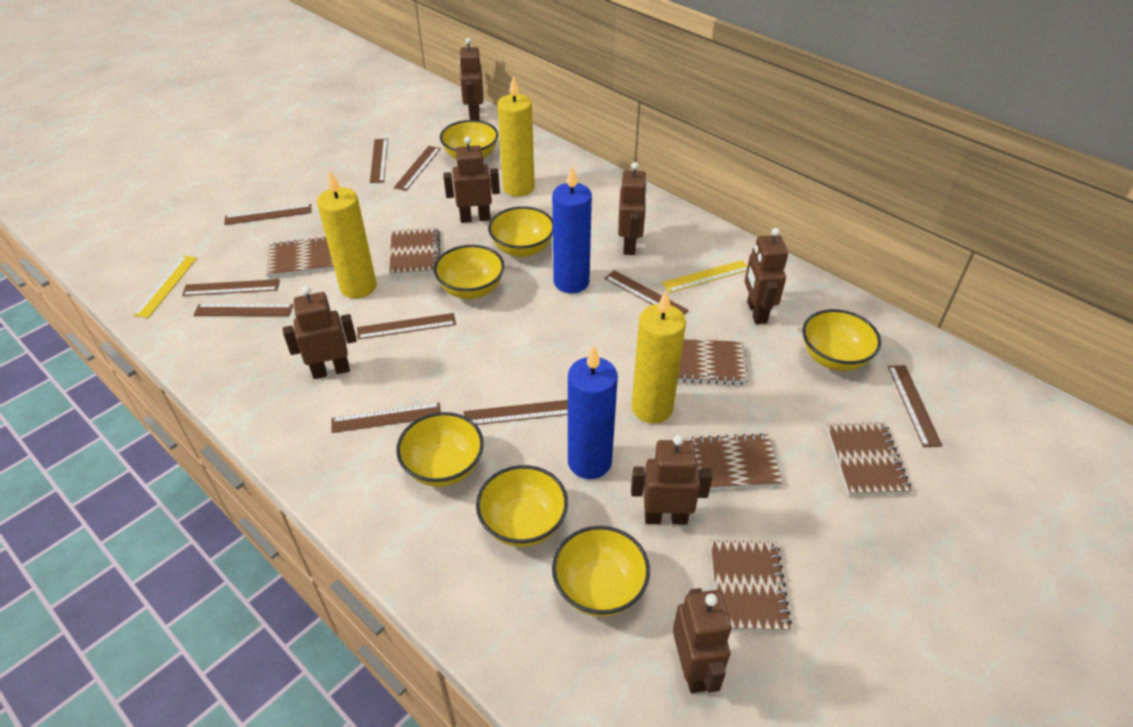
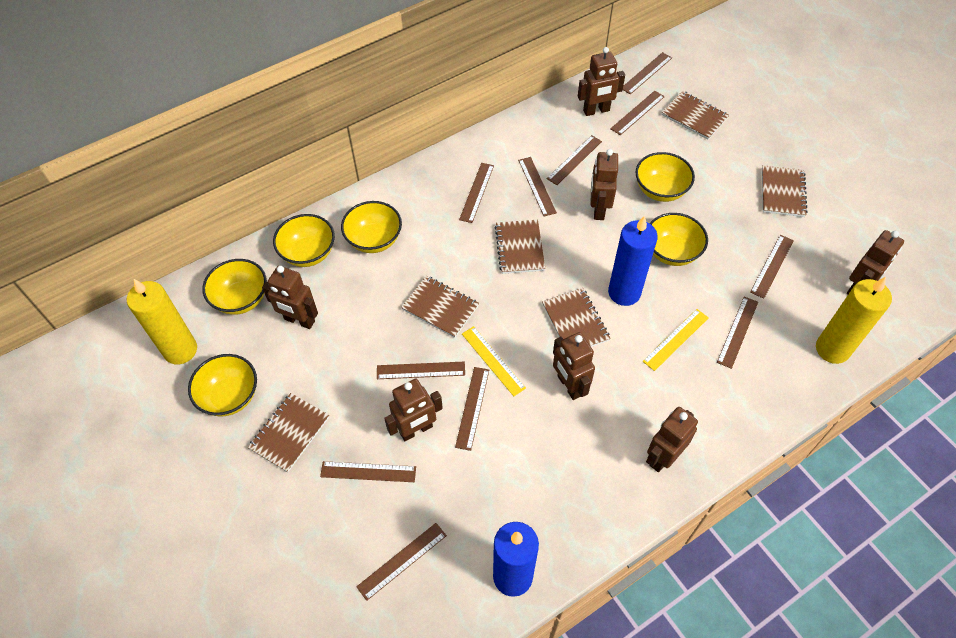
brown ruler: 10 -> 11
yellow bowl: 7 -> 6
yellow candle: 3 -> 2

